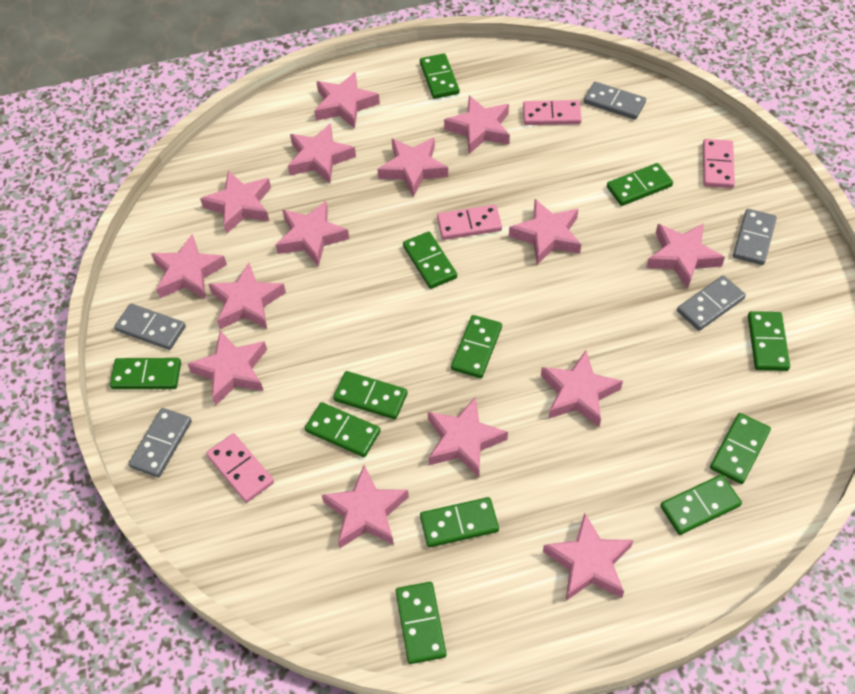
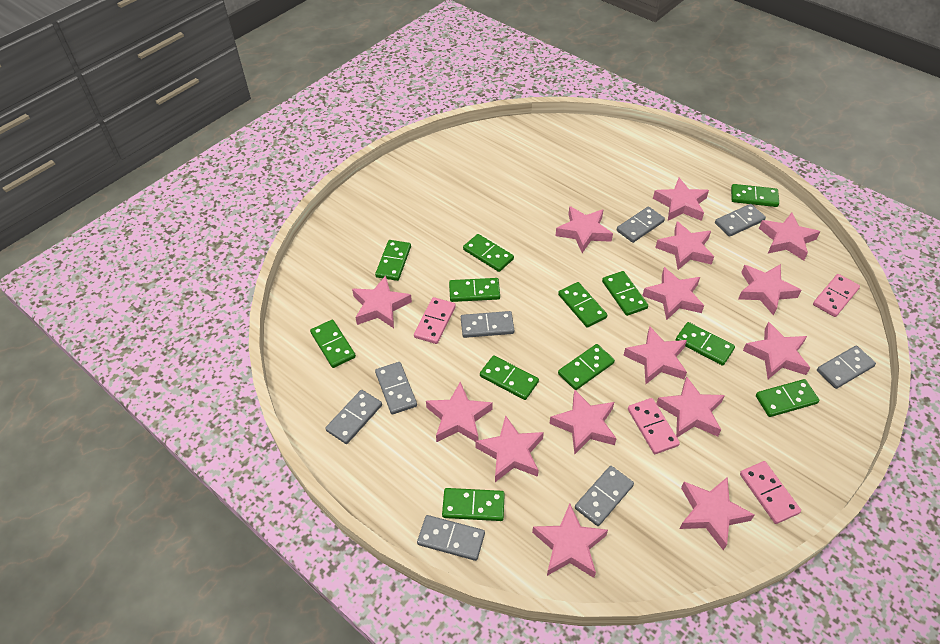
grey domino: 5 -> 8

